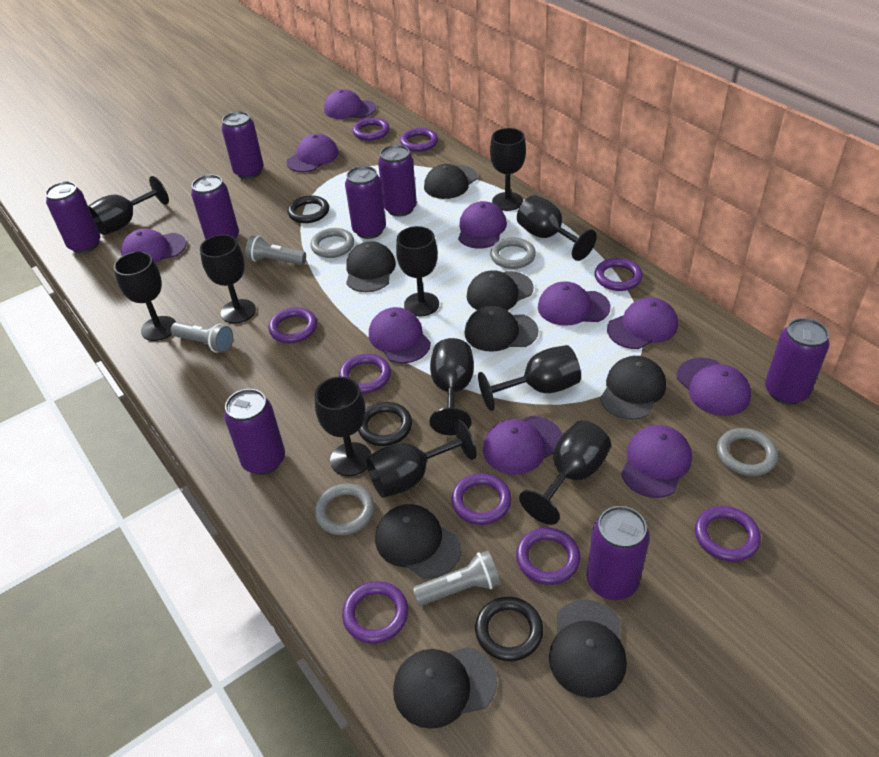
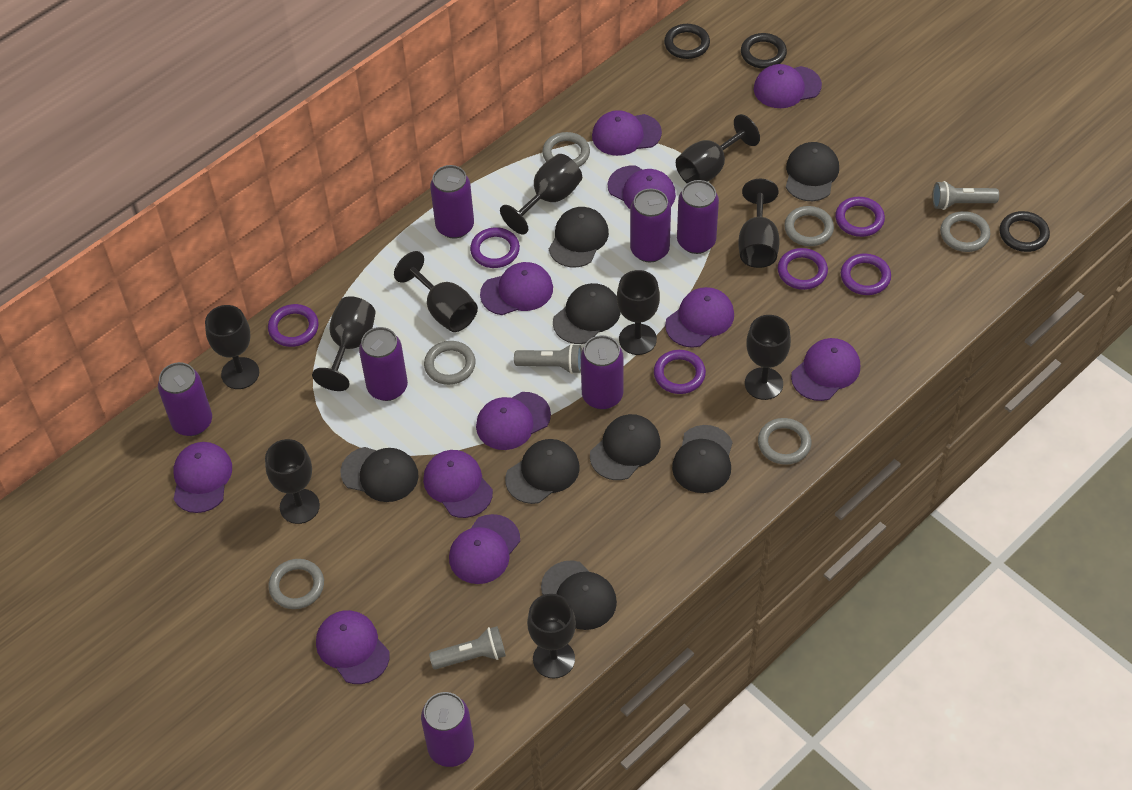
black goblet: 11 -> 10
grey ring: 4 -> 6
purple can: 8 -> 7
purple cap: 10 -> 11
purple ring: 9 -> 6

